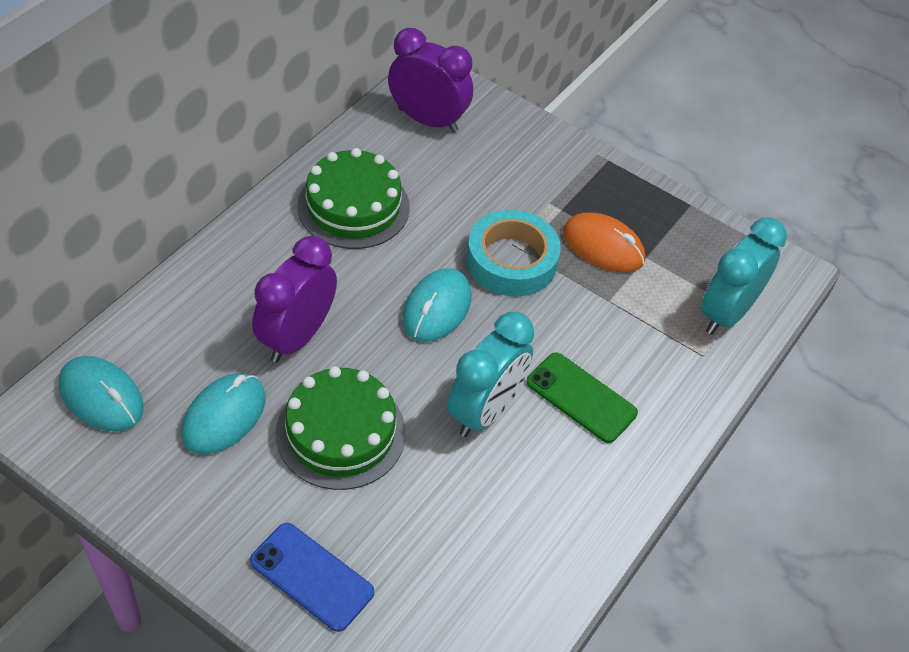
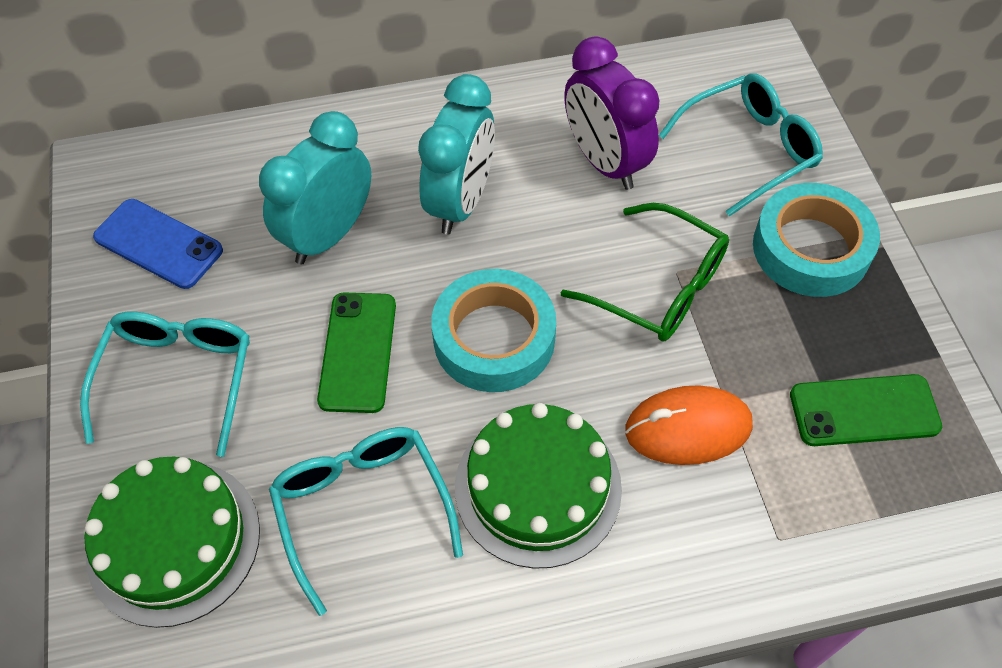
green glasses: 0 -> 1
green phone: 1 -> 2
purple clock: 2 -> 1
turquoise glasses: 0 -> 3
turquoise mouse: 3 -> 0
turquoise tape: 1 -> 2

